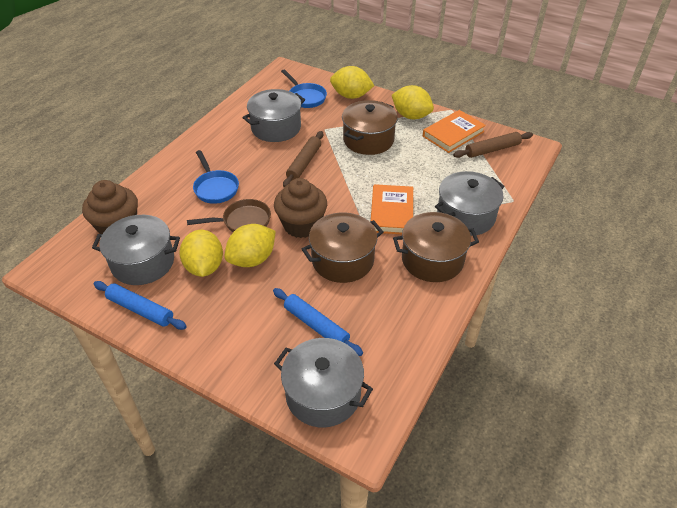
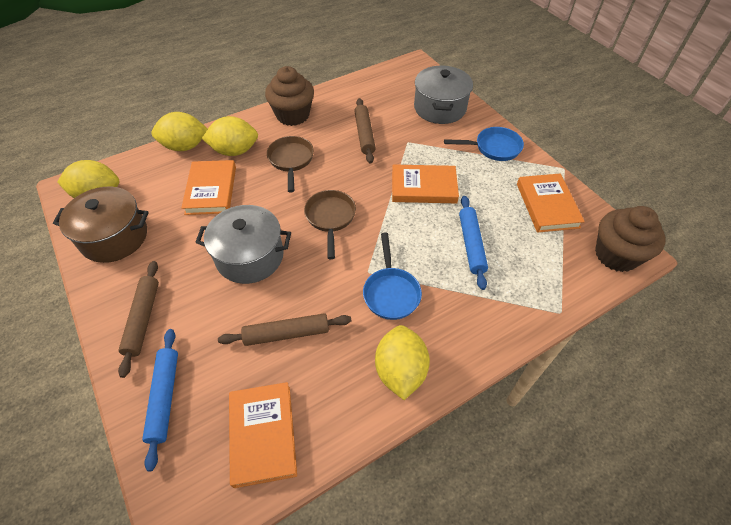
brown pan: 1 -> 2
brown pot: 3 -> 1
brown rolling pin: 2 -> 3
grey pot: 4 -> 2
orange book: 2 -> 4

